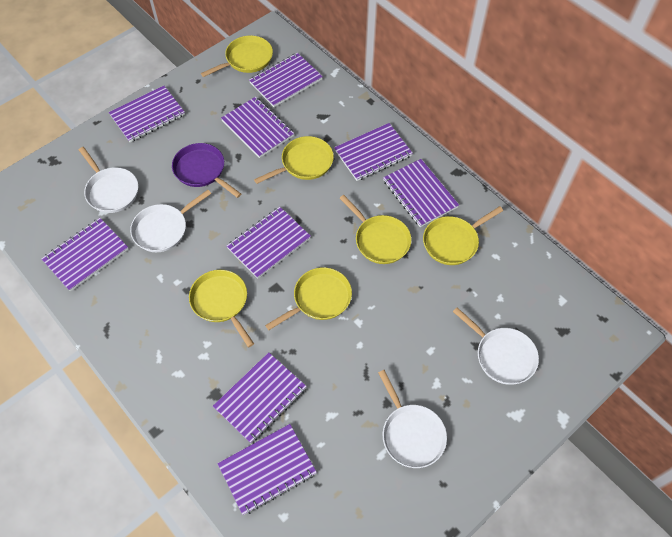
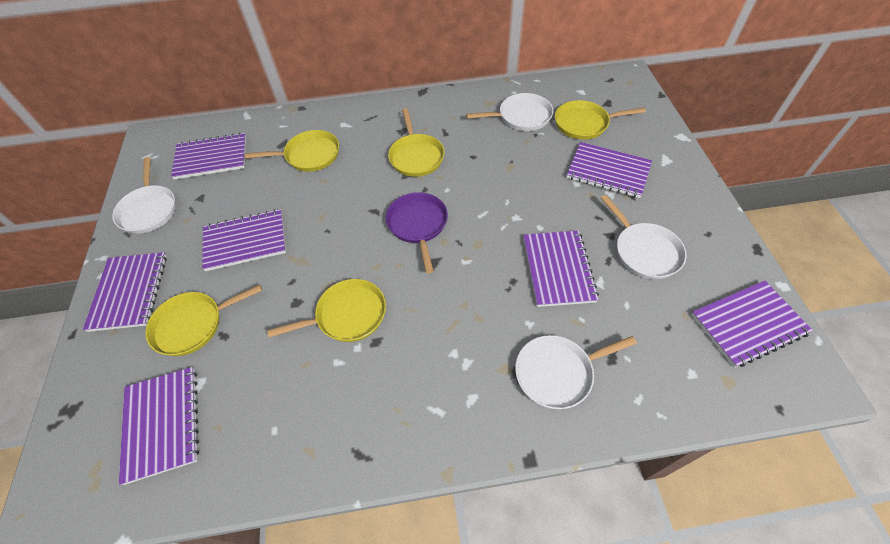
purple notebook: 9 -> 7
yellow pan: 6 -> 5

